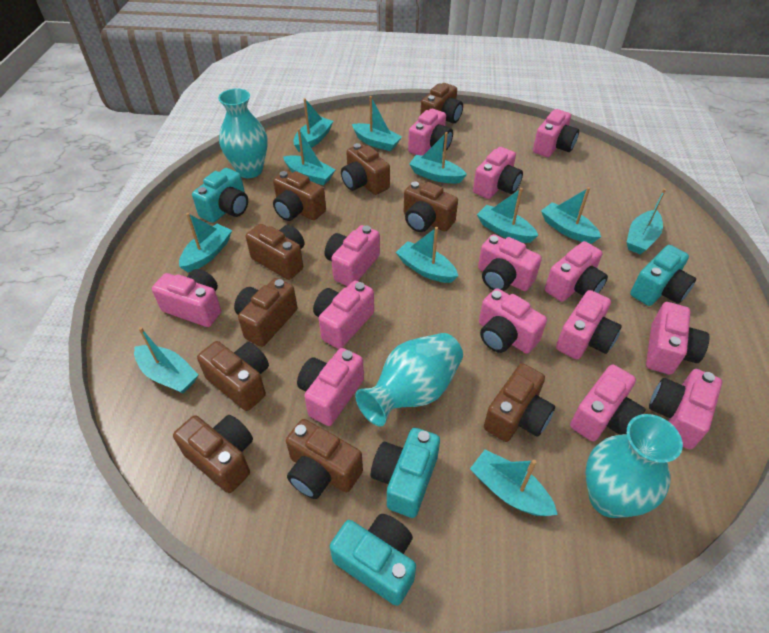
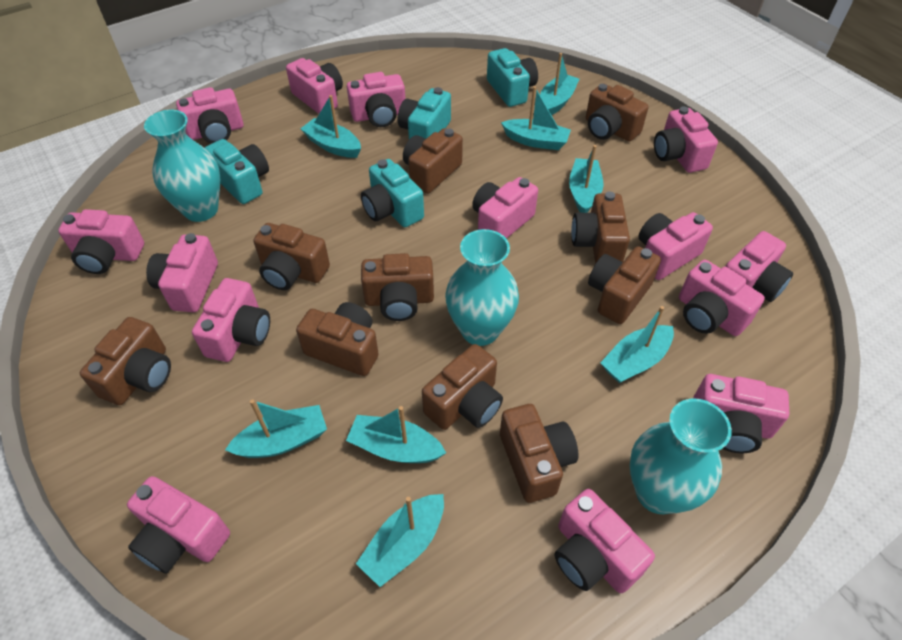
turquoise boat: 11 -> 8

